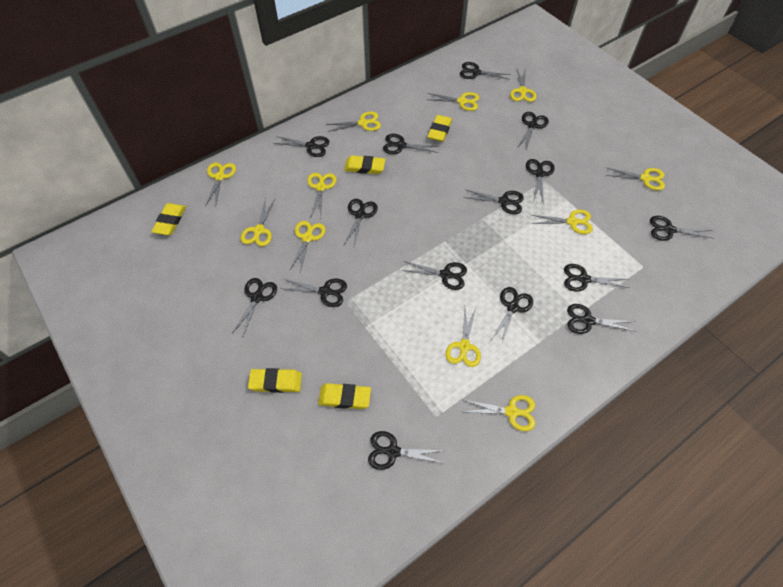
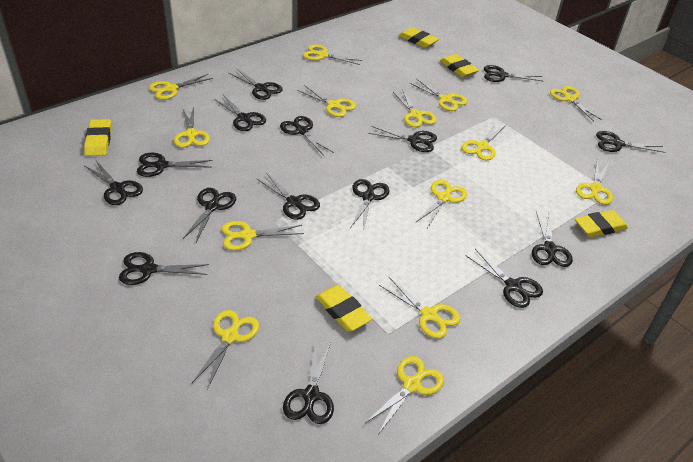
yellow scissors: 11 -> 14

